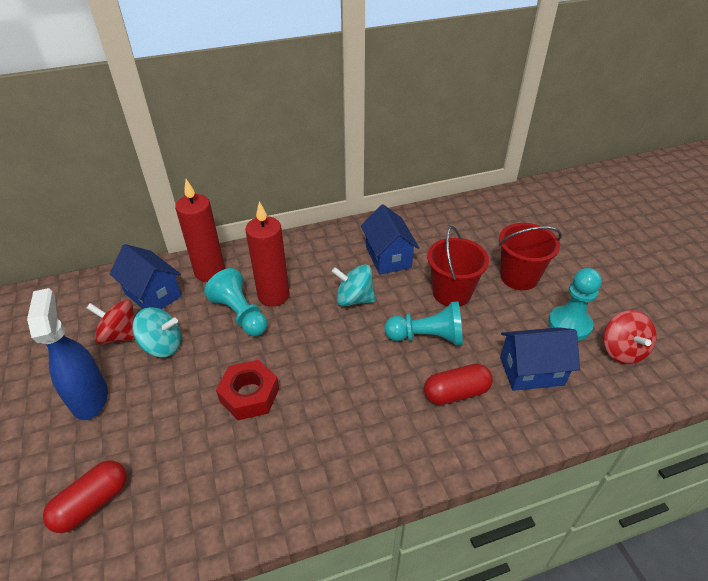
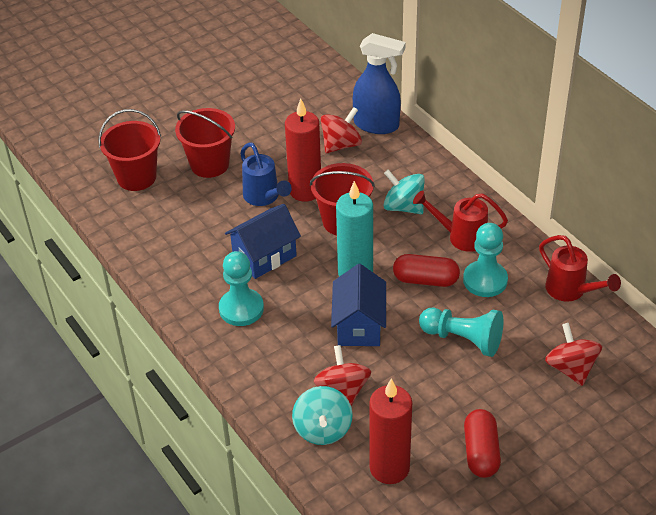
blue house: 3 -> 2
blue watering can: 0 -> 1
red bucket: 2 -> 3
red nut: 1 -> 0
red spinning top: 2 -> 3
red watering can: 0 -> 2
turquoise candle: 0 -> 1

